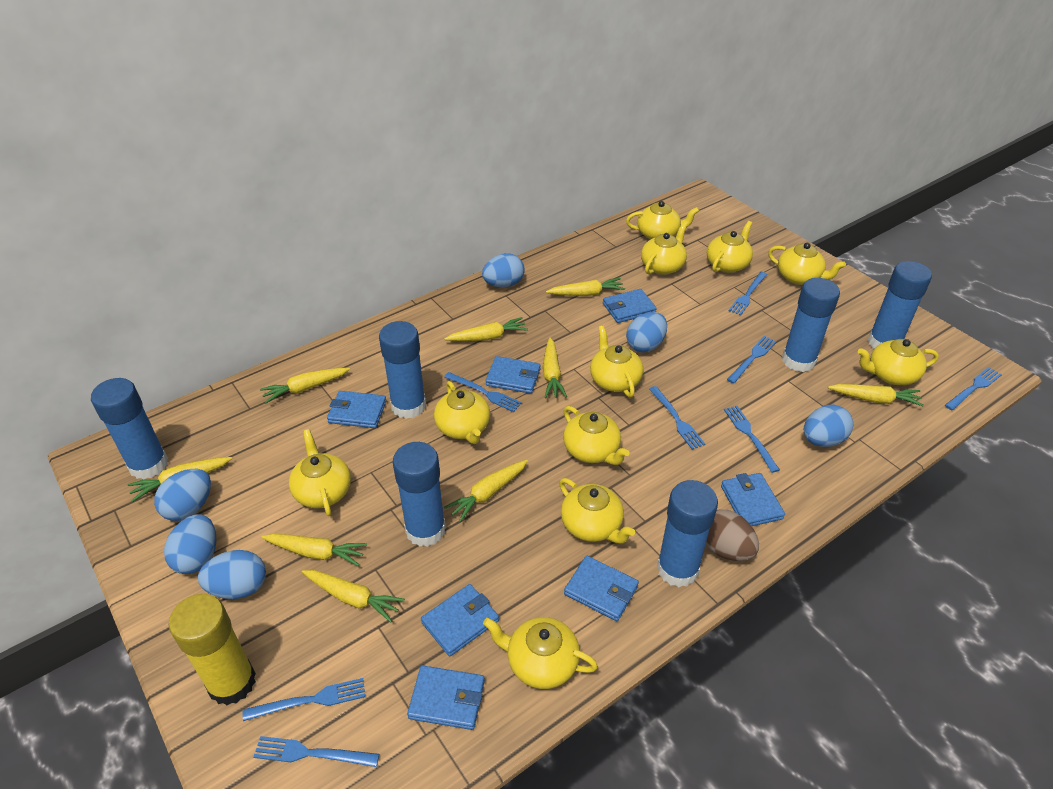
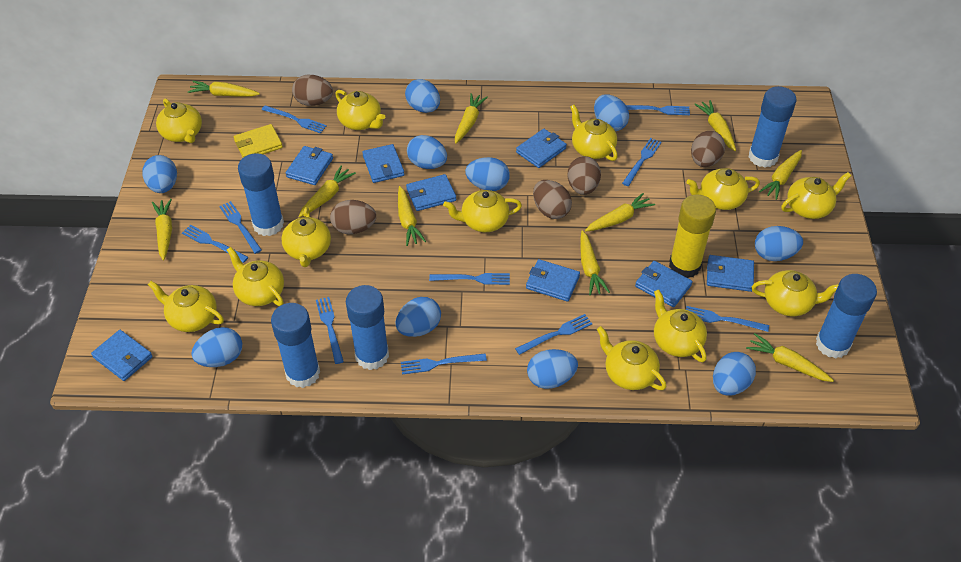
blue egg: 6 -> 10
blue fork: 8 -> 10
blue glue stick: 6 -> 5
blue wallet: 7 -> 8
brown egg: 1 -> 5
yellow carrot: 9 -> 10
yellow teapot: 11 -> 12
yellow wallet: 0 -> 1

